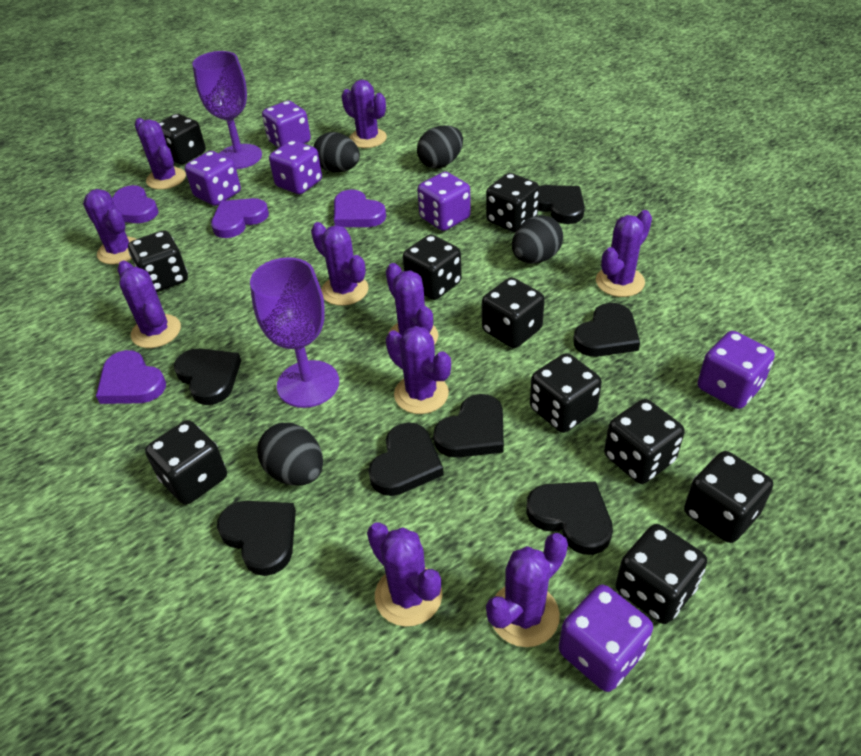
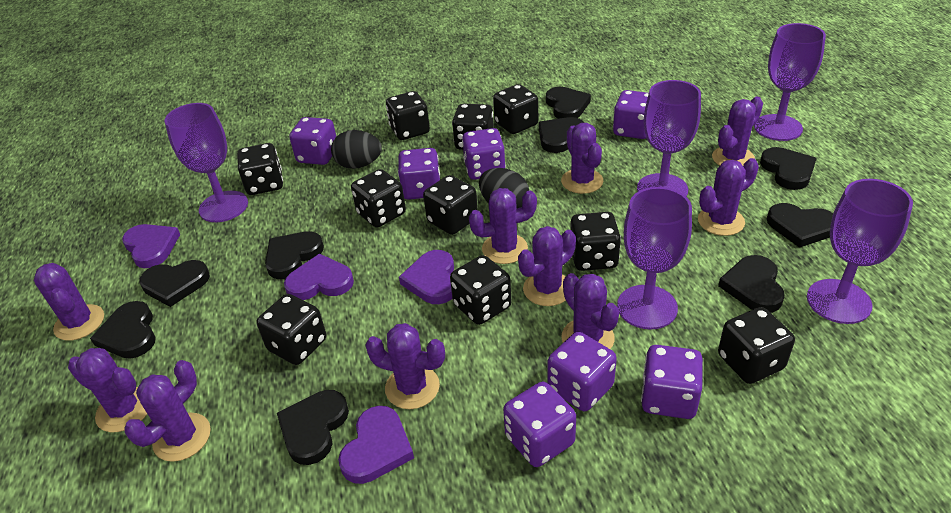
black egg: 4 -> 2
black heart: 7 -> 9
purple dice: 6 -> 7
purple goblet: 2 -> 5

